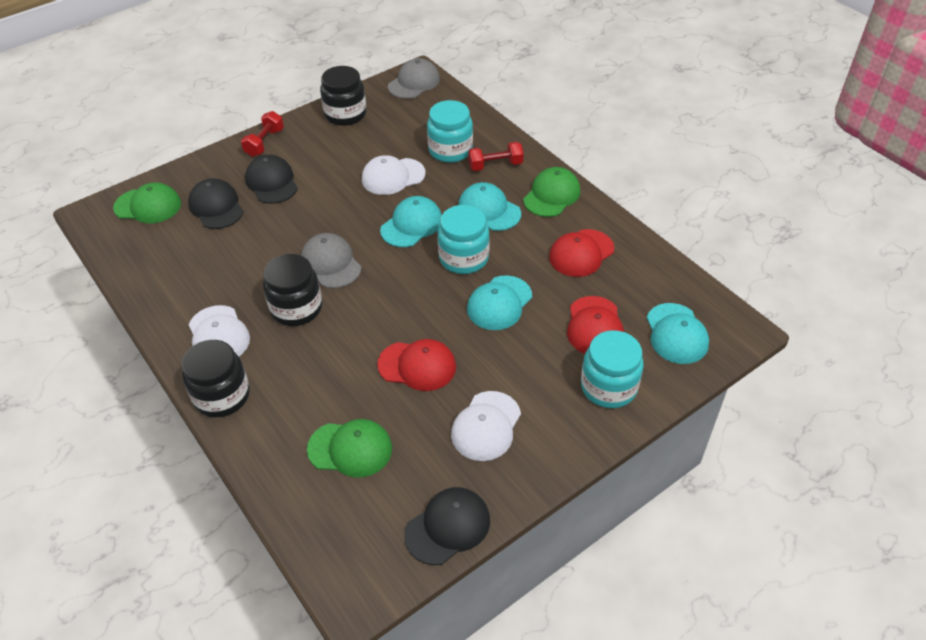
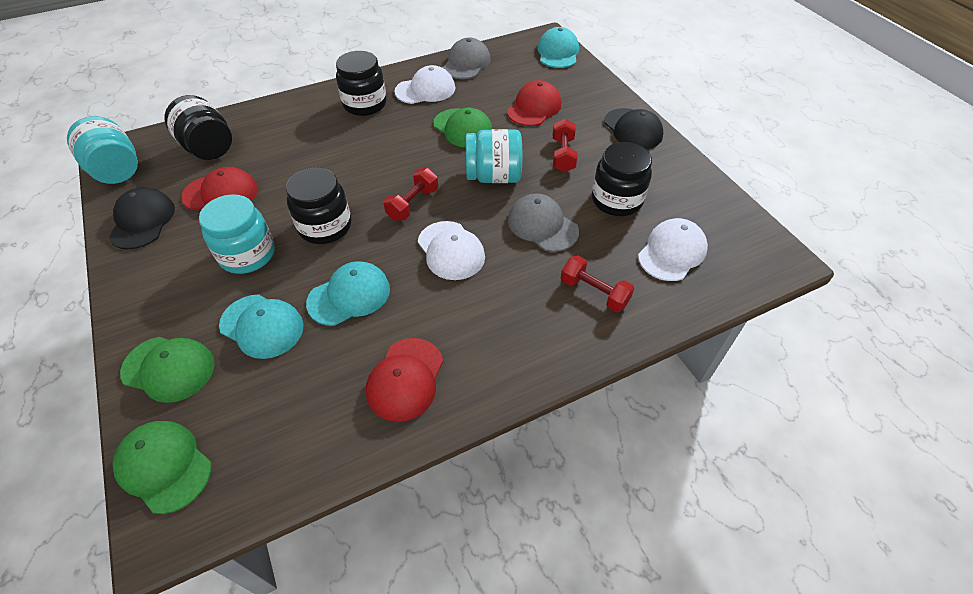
black cap: 3 -> 2
black jar: 3 -> 4
red dumbbell: 2 -> 3
turquoise cap: 4 -> 3

